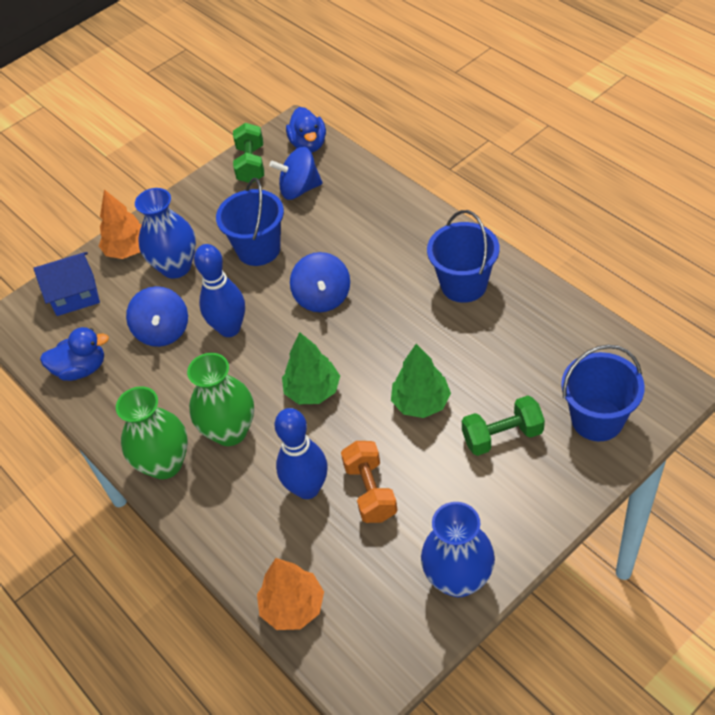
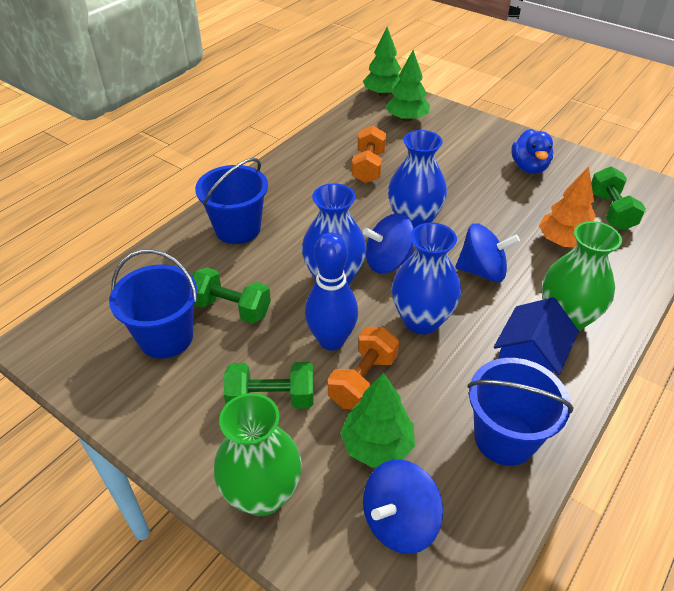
blue bowling pin: 2 -> 1
blue duck: 2 -> 1
blue vase: 2 -> 3
green dumbbell: 2 -> 3
green tree: 2 -> 3
orange dumbbell: 1 -> 2
orange tree: 2 -> 1

